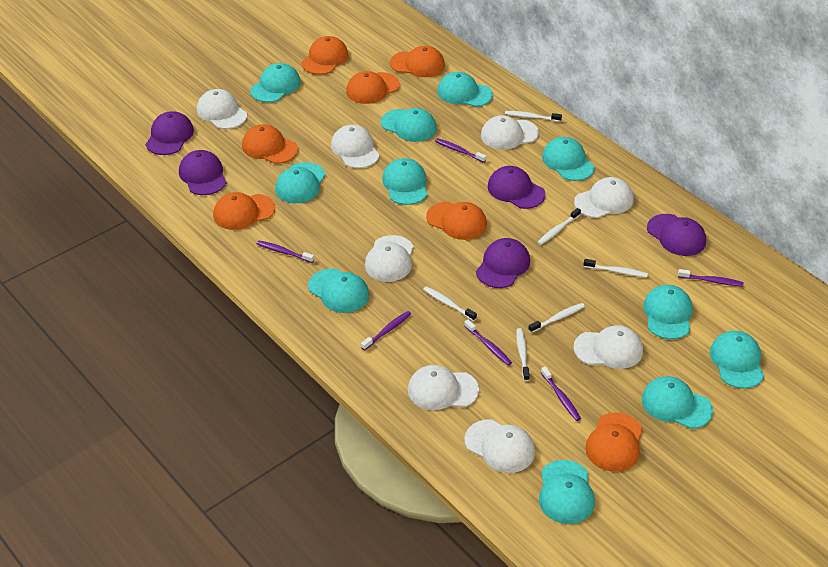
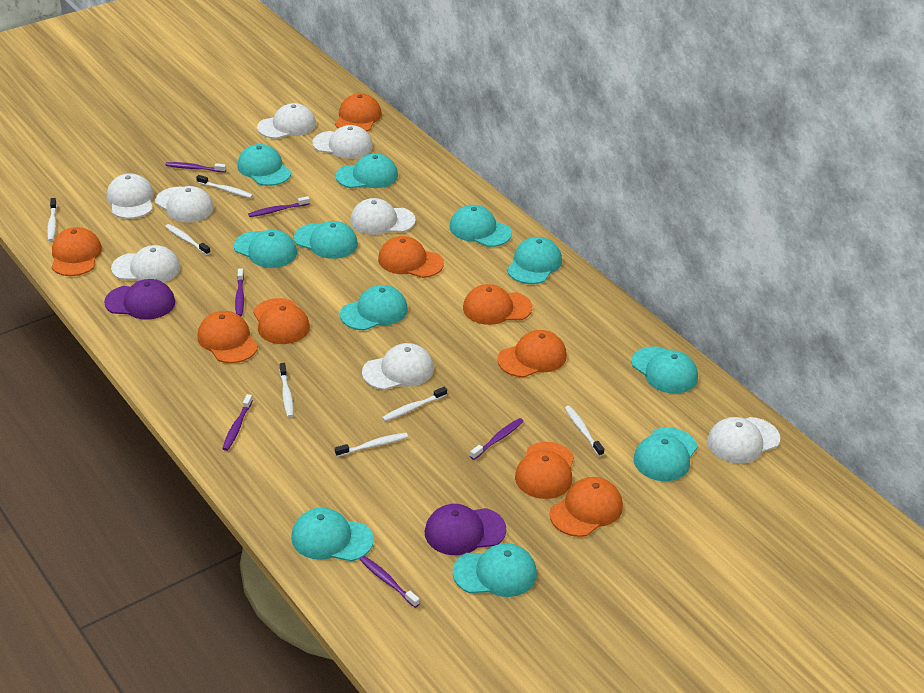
orange cap: 7 -> 9
purple cap: 5 -> 2
white toothbrush: 6 -> 7

